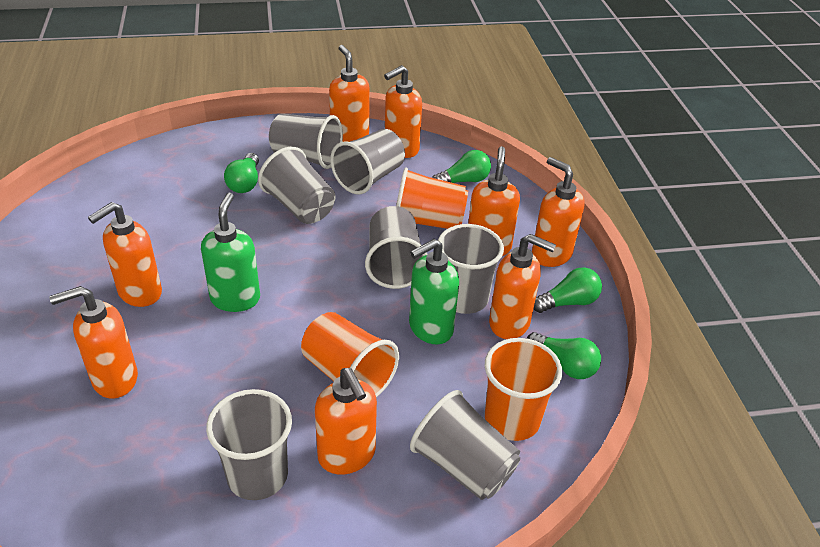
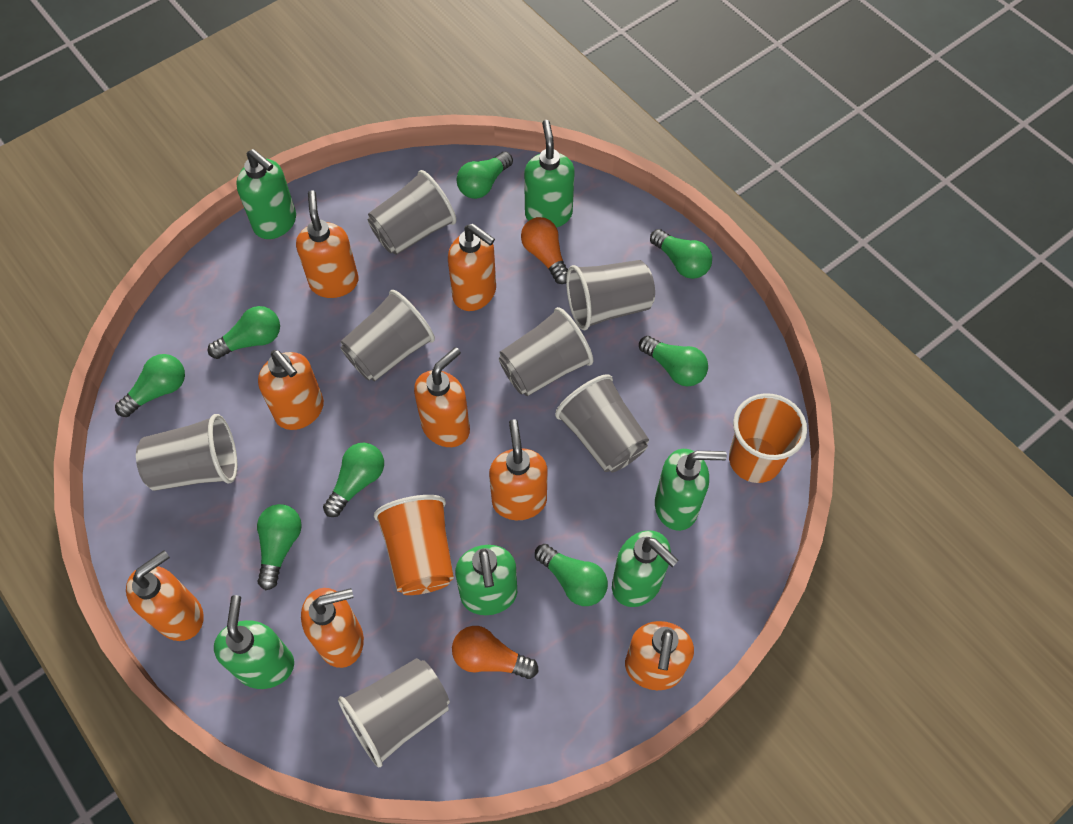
green light bulb: 4 -> 8
green soap dispenser: 2 -> 6
orange cup: 3 -> 2
orange light bulb: 0 -> 2

